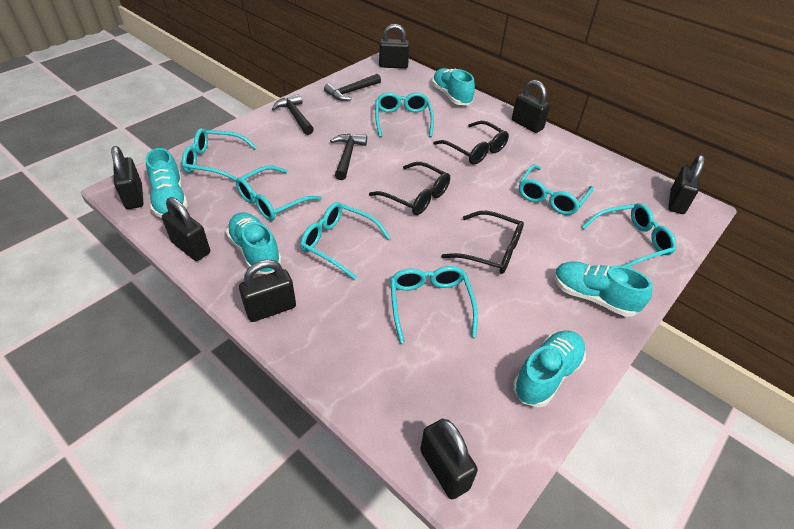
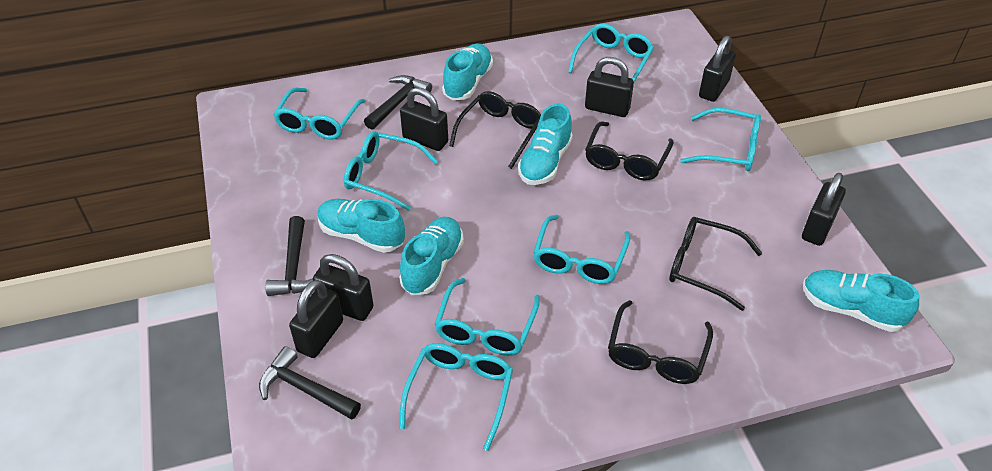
black glasses: 3 -> 4
black padlock: 7 -> 6

